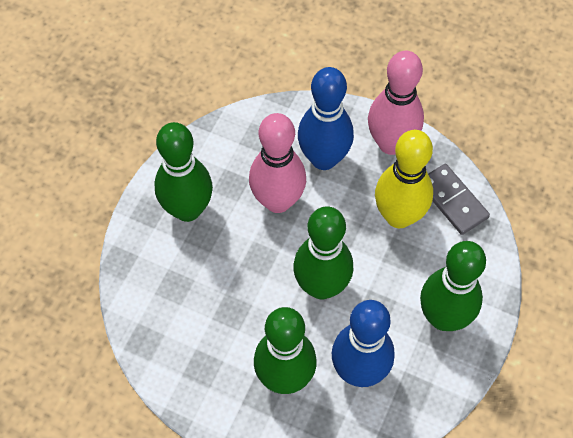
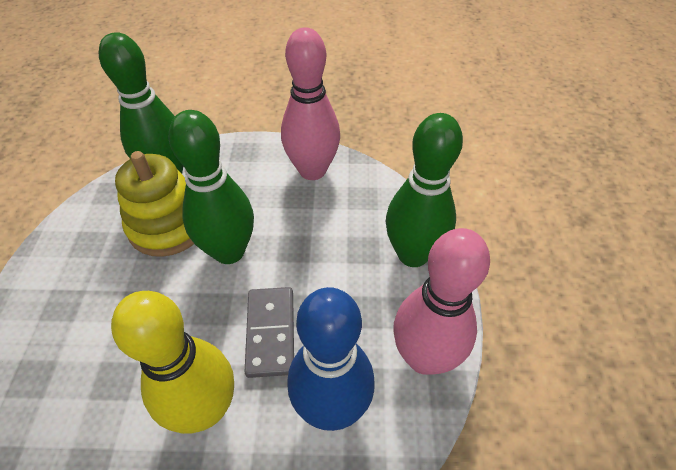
blue bowling pin: 2 -> 1
green bowling pin: 4 -> 3
yellow stacking toy: 0 -> 1

